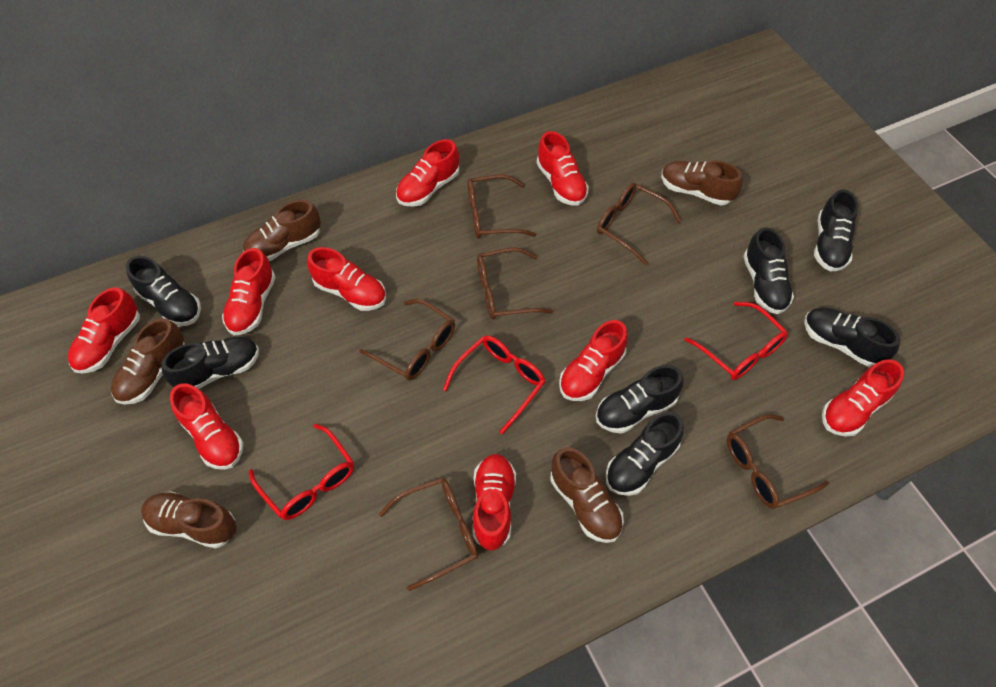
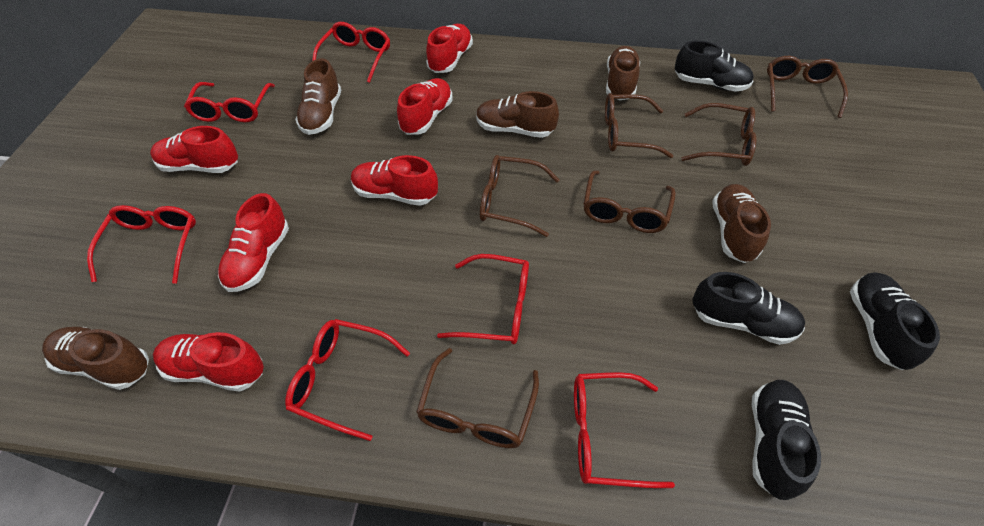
black shoe: 7 -> 4
red glasses: 3 -> 6
red shoe: 9 -> 6

